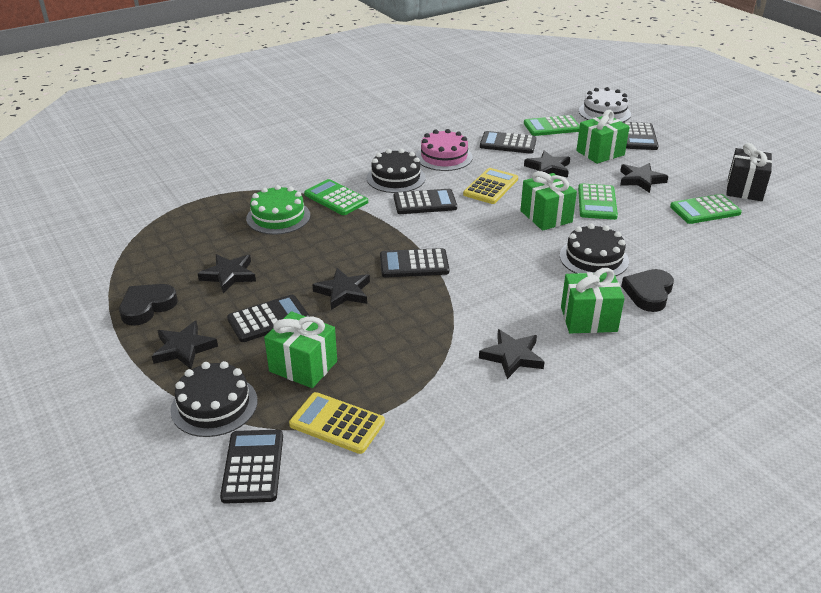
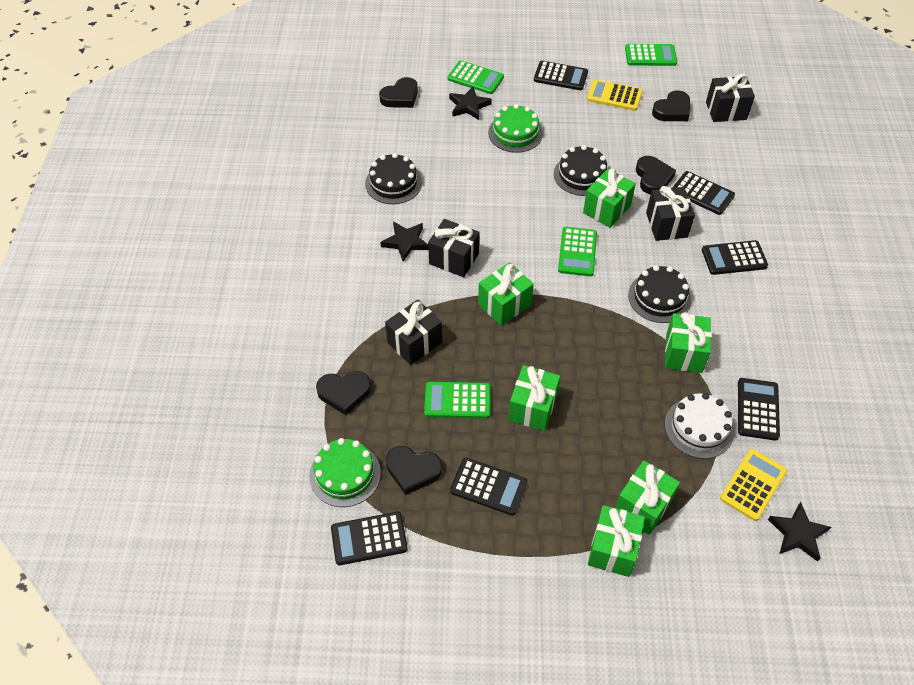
black gift: 1 -> 4
black heart: 2 -> 5
black star: 6 -> 3
green cake: 1 -> 2
green gift: 4 -> 6
pink cake: 1 -> 0

